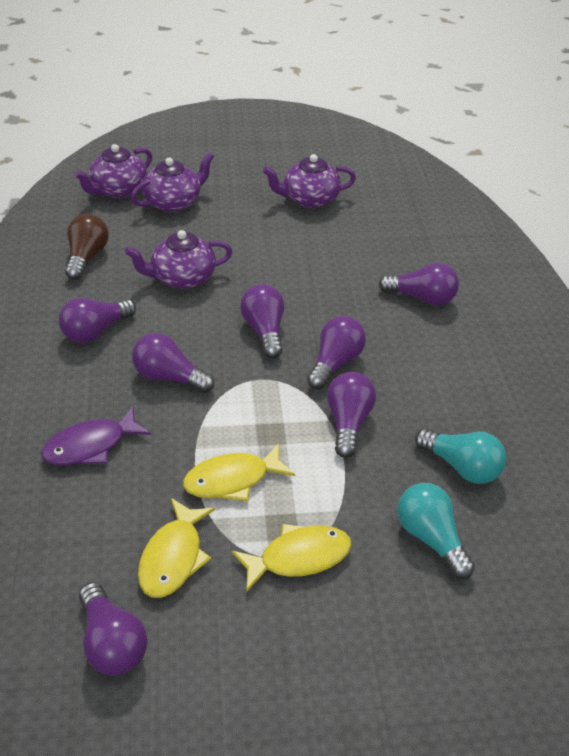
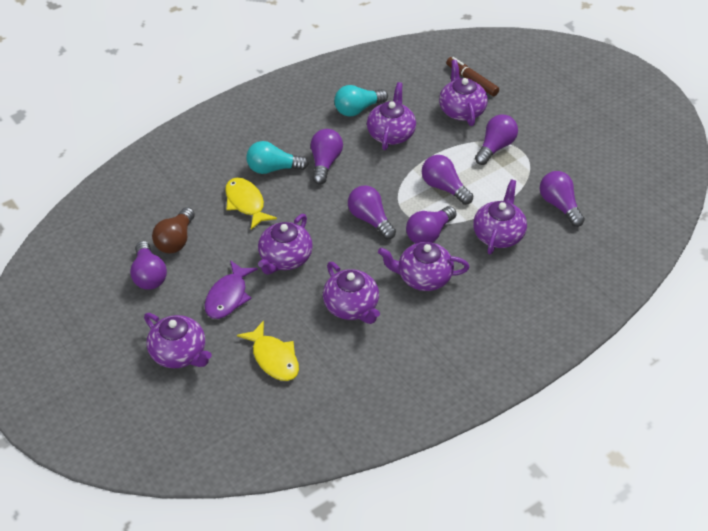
brown marker: 0 -> 1
purple teapot: 4 -> 7
yellow fish: 3 -> 2

